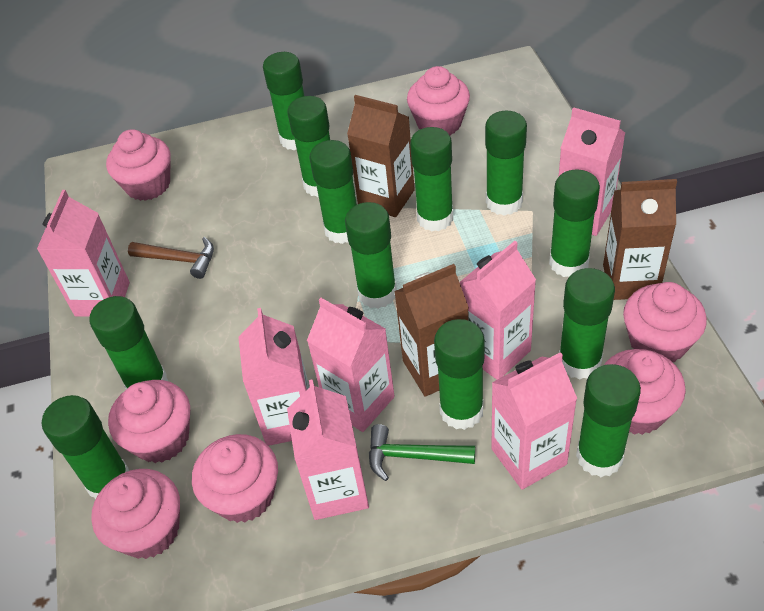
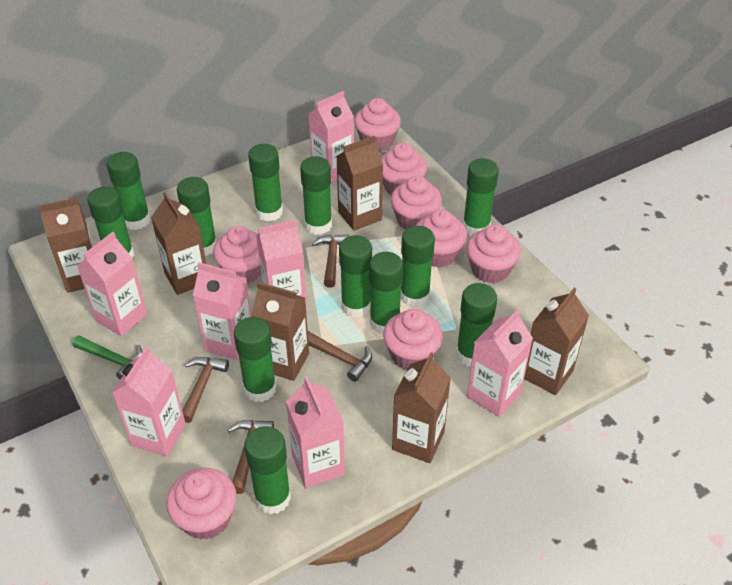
brown carton: 3 -> 6
brown hammer: 1 -> 4
pink cupcake: 7 -> 8

